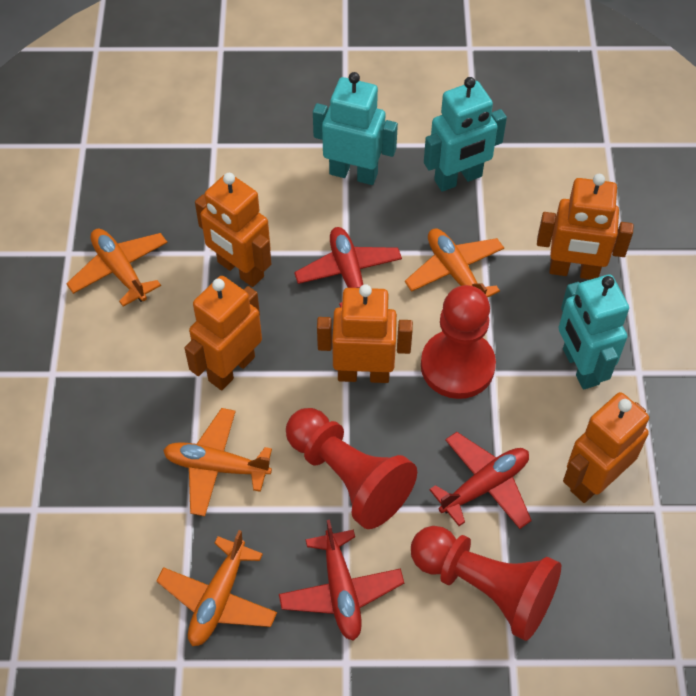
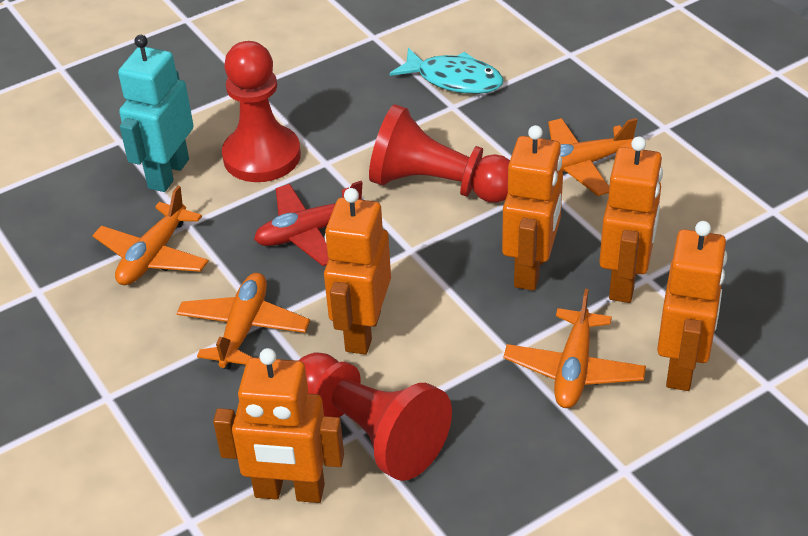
red plane: 3 -> 1
turquoise fish: 0 -> 1
turquoise robot: 3 -> 1

